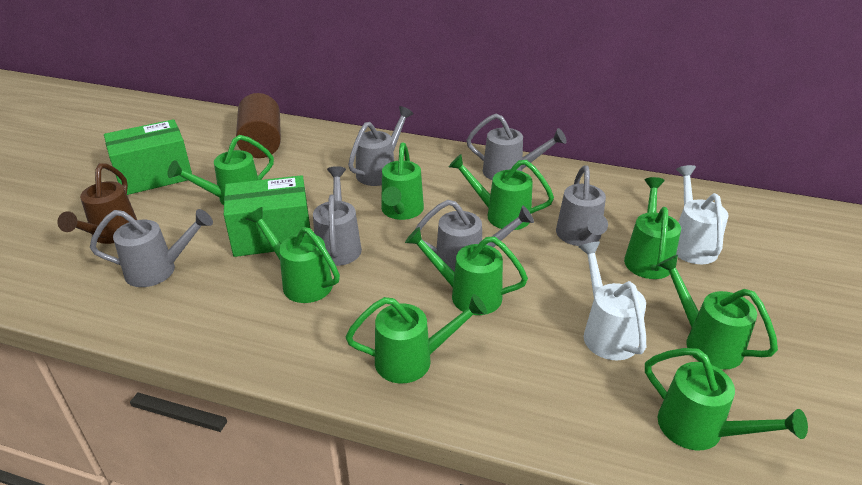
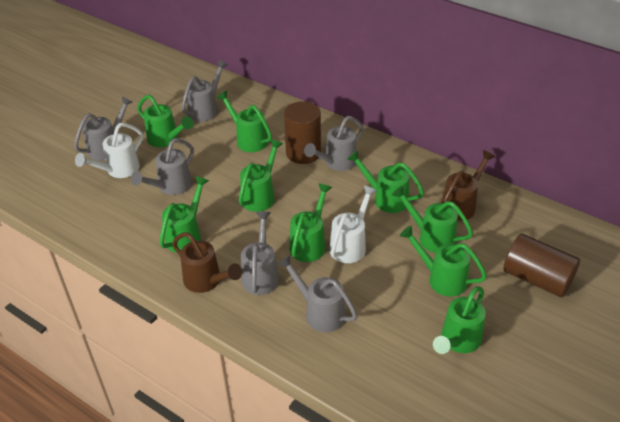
brown cylinder: 1 -> 2
brown watering can: 1 -> 2
green box: 2 -> 0

